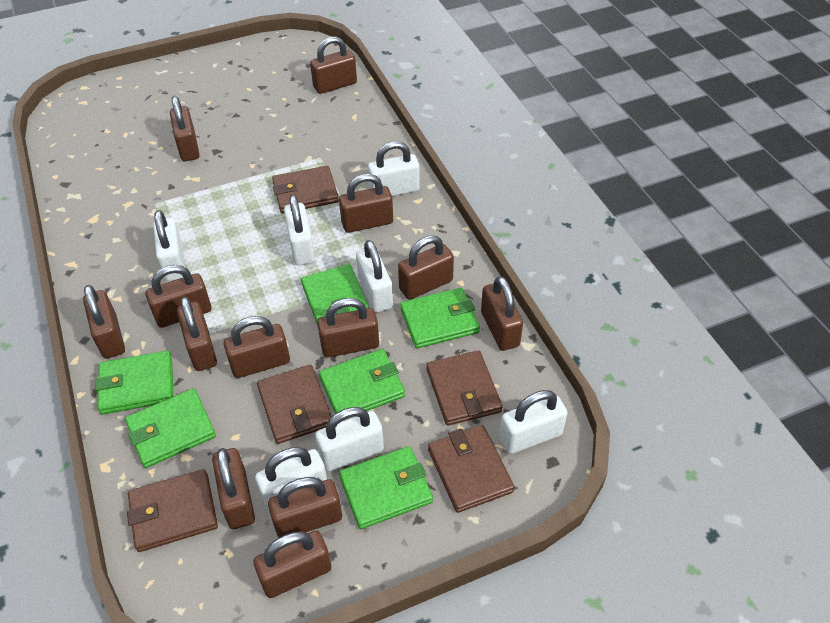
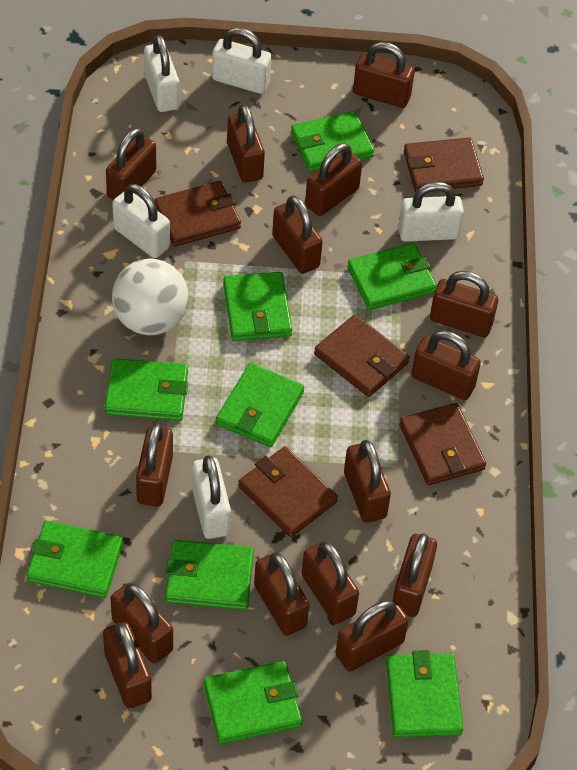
brown padlock: 13 -> 15
green wallet: 6 -> 9
white ball: 0 -> 1
white padlock: 7 -> 5

